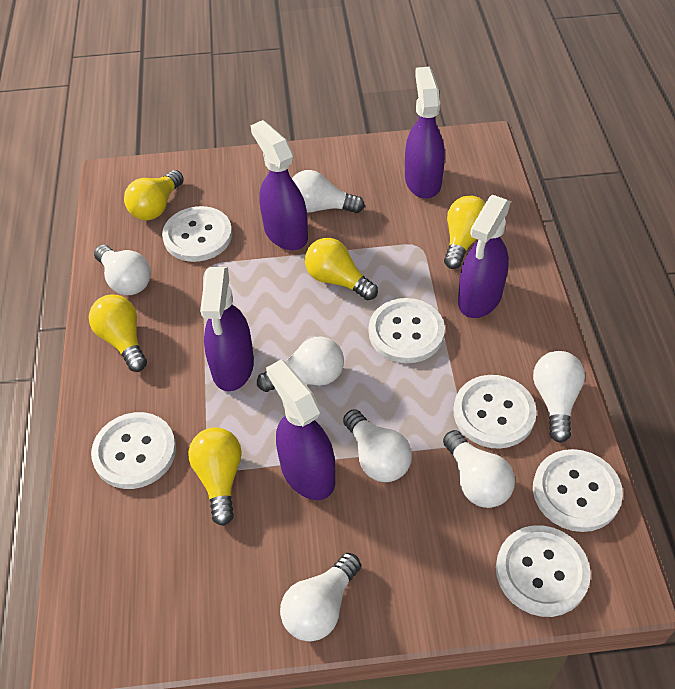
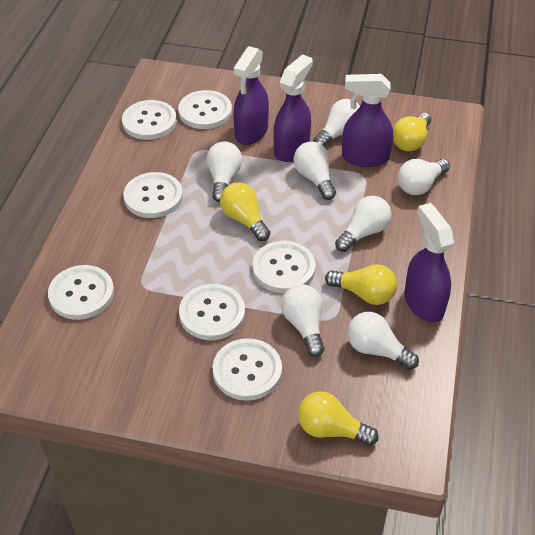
purple spray bottle: 5 -> 4
white button: 6 -> 7
yellow light bulb: 5 -> 4

